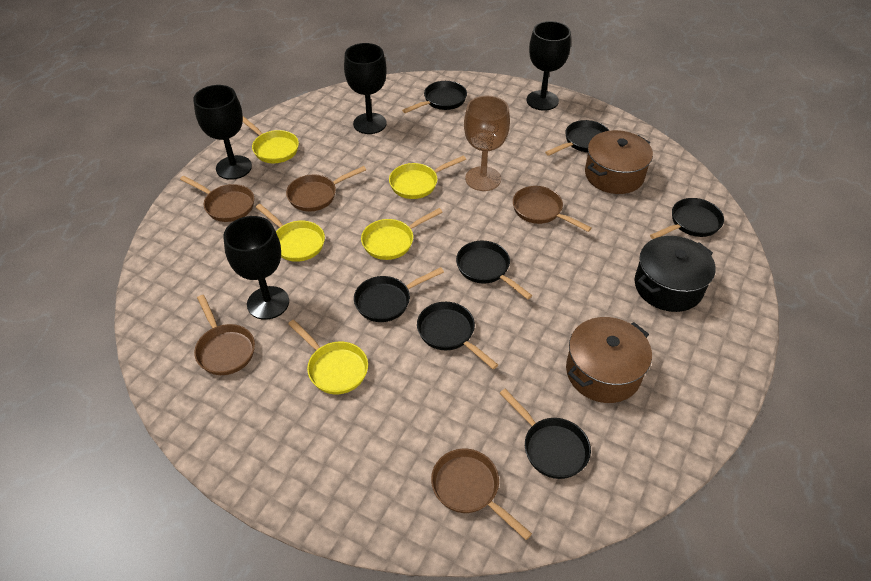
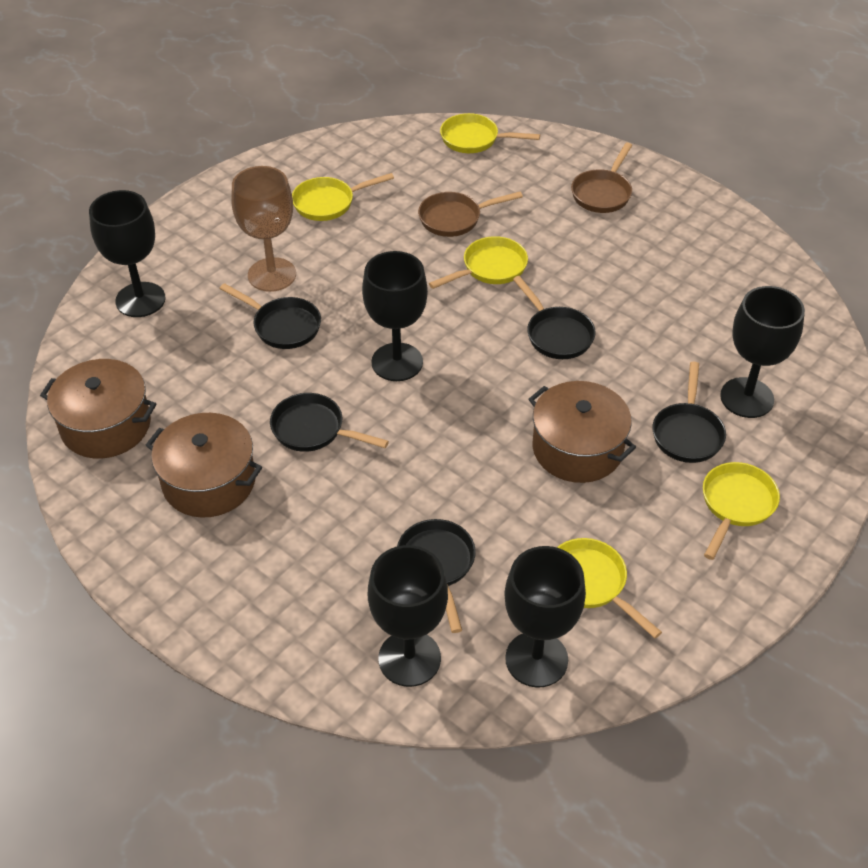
black goblet: 4 -> 5
black pan: 7 -> 5
black pot: 1 -> 0
brown pan: 5 -> 2
brown pot: 2 -> 3

